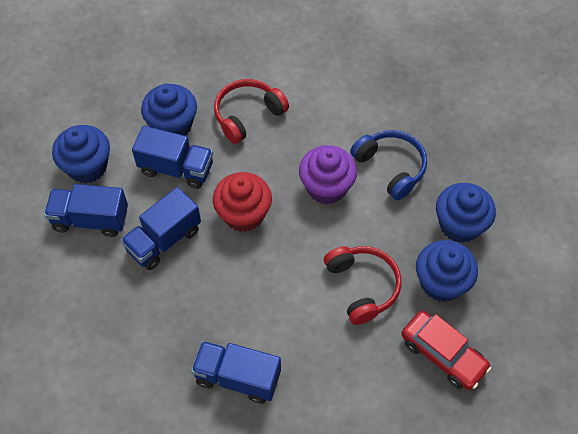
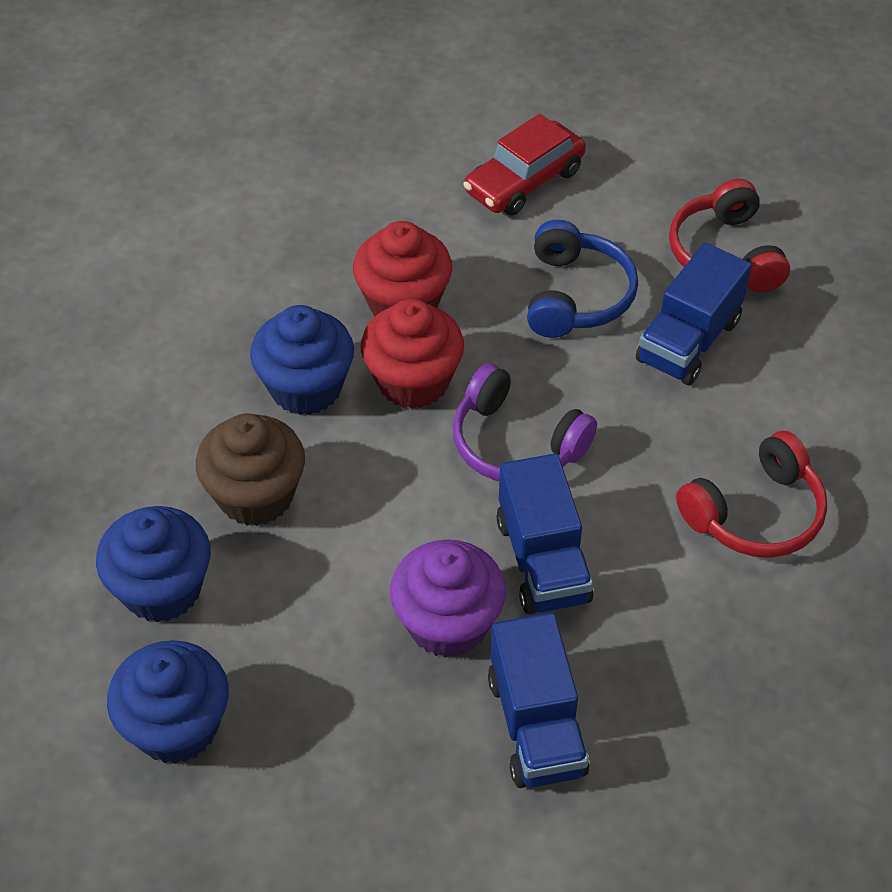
blue cupcake: 4 -> 3
blue truck: 4 -> 3
brown cupcake: 0 -> 1
purple headphones: 0 -> 1
red cupcake: 1 -> 2

